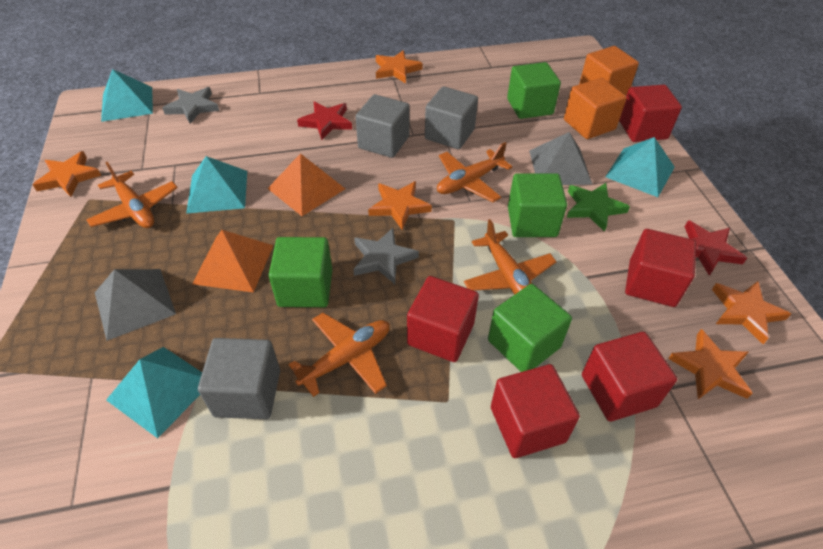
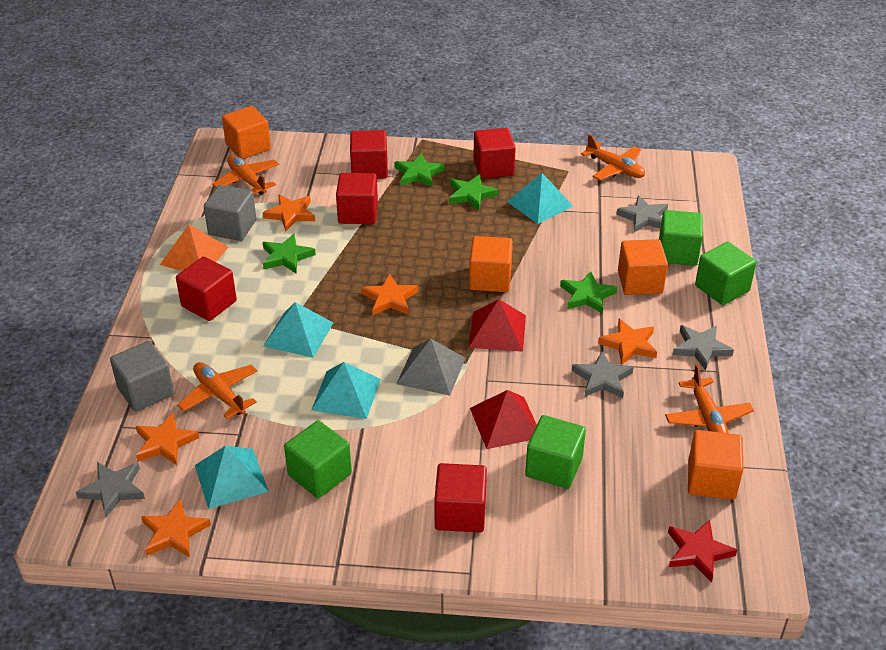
green star: 1 -> 4
grey cube: 3 -> 2
grey pyramid: 2 -> 1
grey star: 2 -> 4
orange cube: 2 -> 4
orange pyramid: 2 -> 1
red pyramid: 0 -> 2
red star: 2 -> 1

